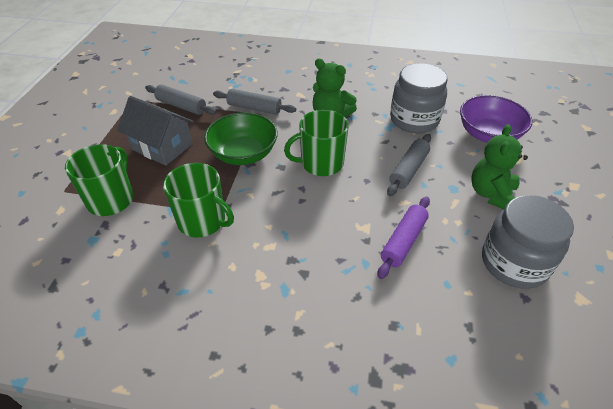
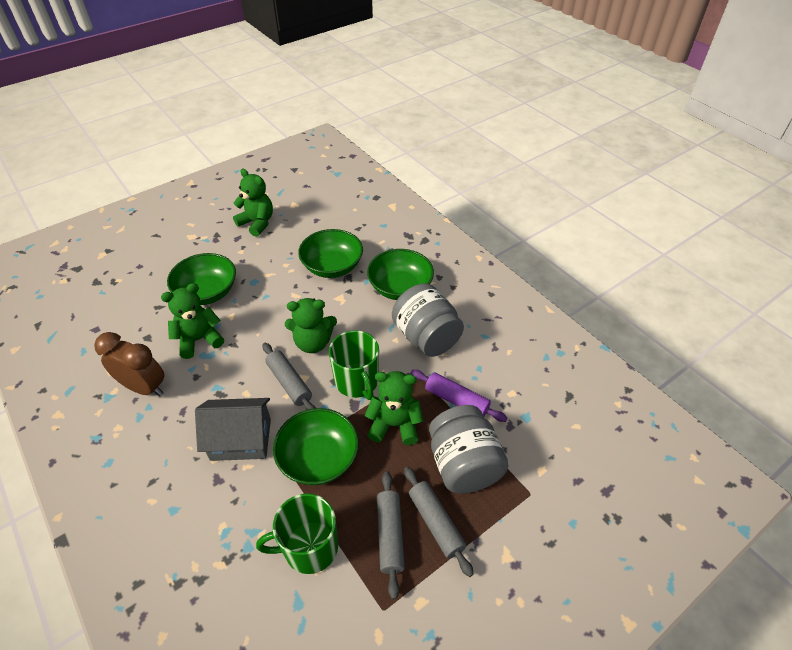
brown clock: 0 -> 1
green bowl: 1 -> 4
green mug: 3 -> 2
green teddy bear: 2 -> 4
purple bowl: 1 -> 0

